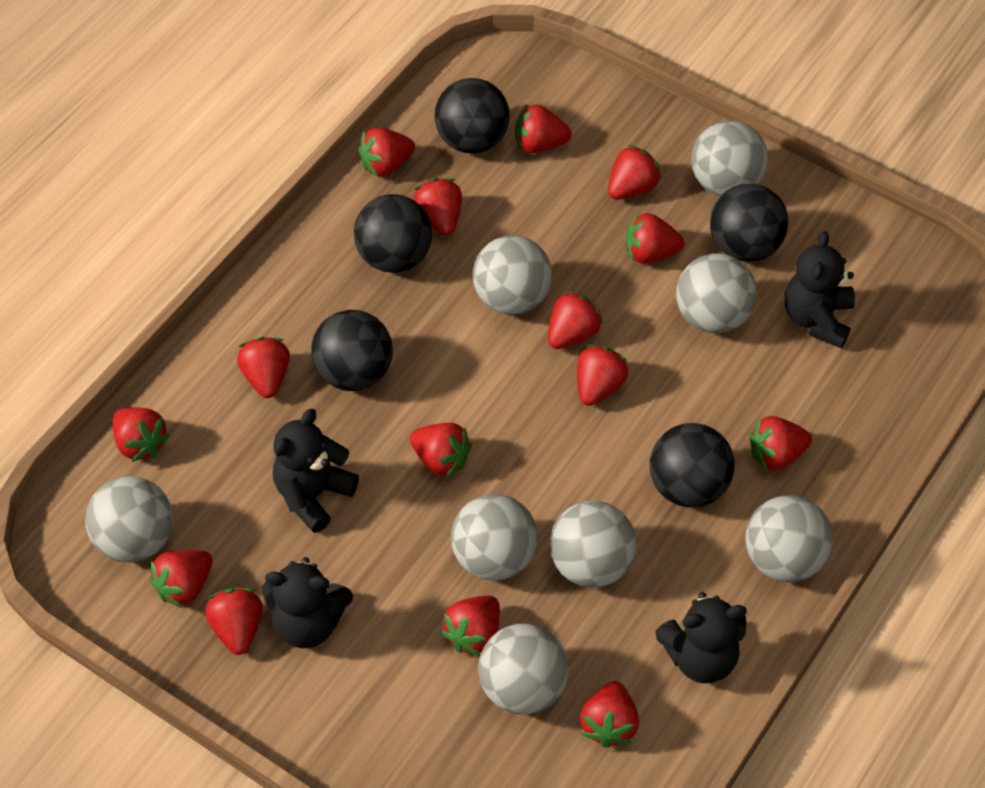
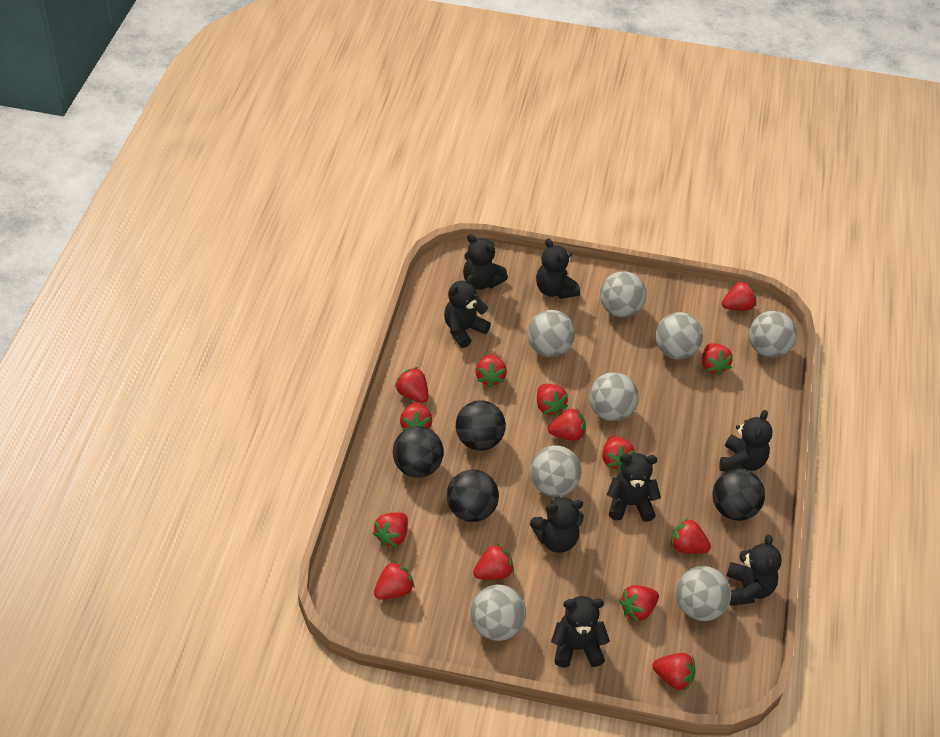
black ball: 5 -> 4
black teddy bear: 4 -> 8
red strawberry: 15 -> 14

